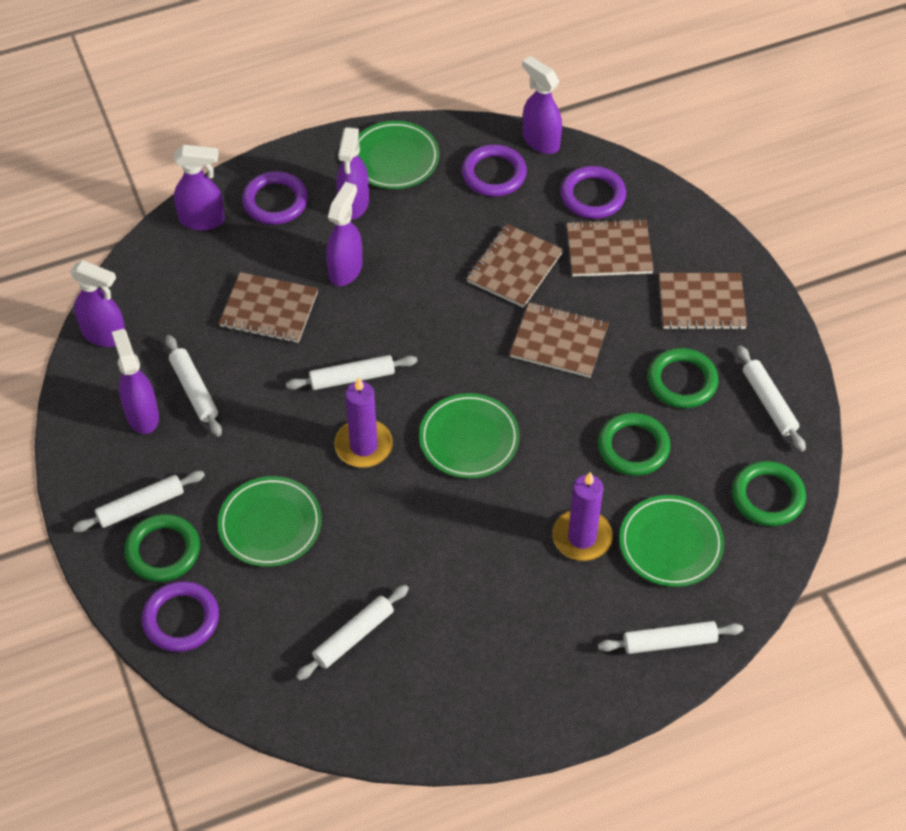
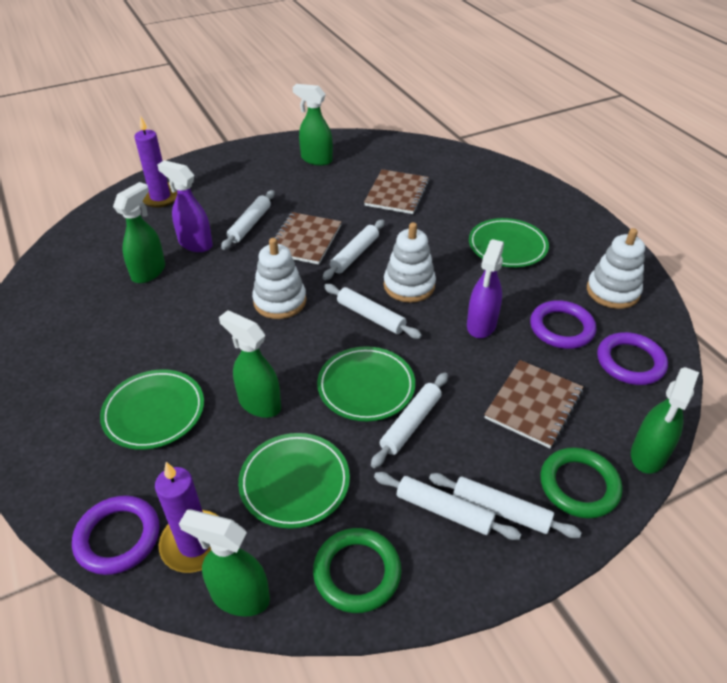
brown notebook: 5 -> 3
green ring: 4 -> 2
green spray bottle: 0 -> 5
purple ring: 4 -> 3
purple spray bottle: 6 -> 2
white stacking toy: 0 -> 3

